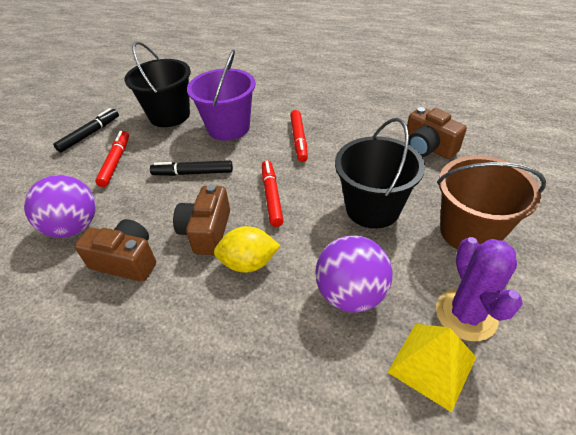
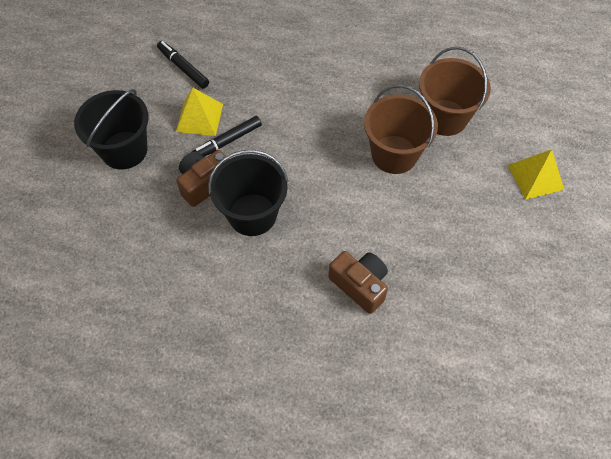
brown bucket: 1 -> 2
brown camera: 3 -> 2
purple ball: 2 -> 0
purple bucket: 1 -> 0
purple cactus: 1 -> 0
red marker: 3 -> 0
yellow lemon: 1 -> 0
yellow pyramid: 1 -> 2

